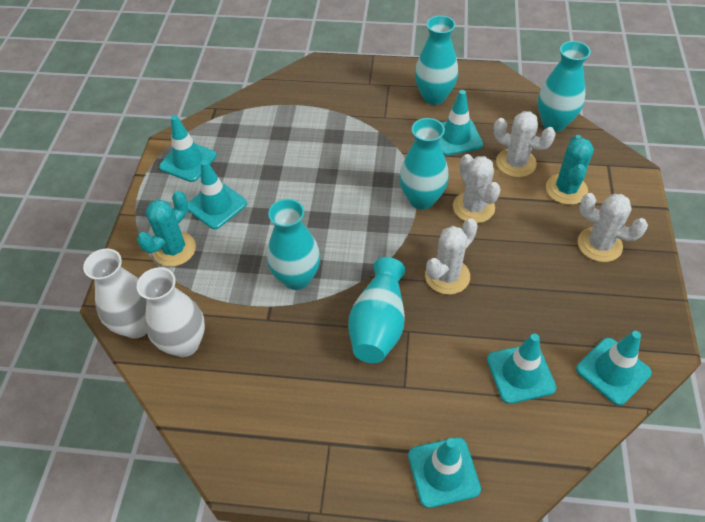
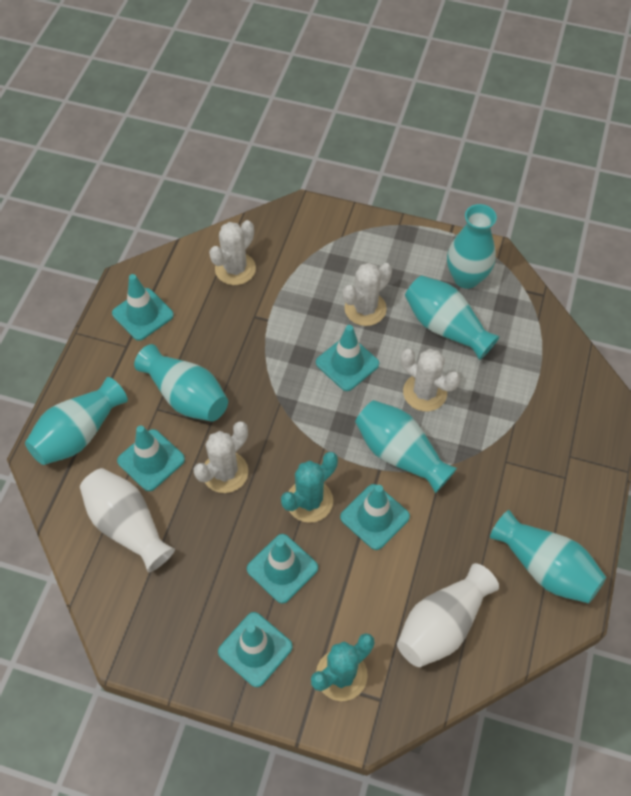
turquoise vase: 5 -> 6

